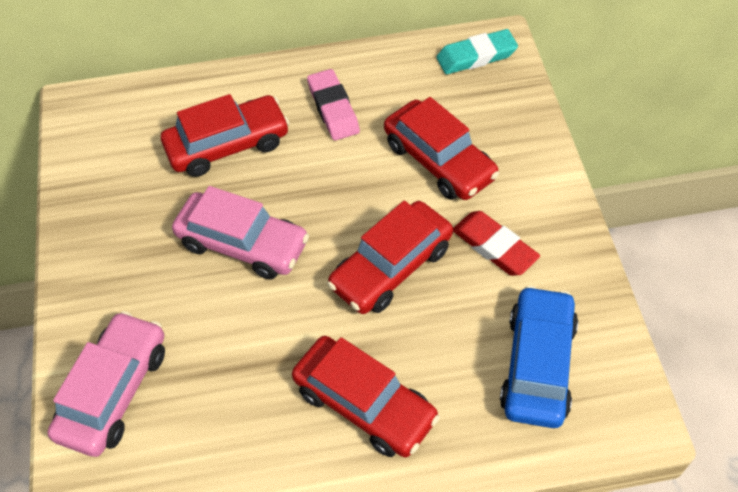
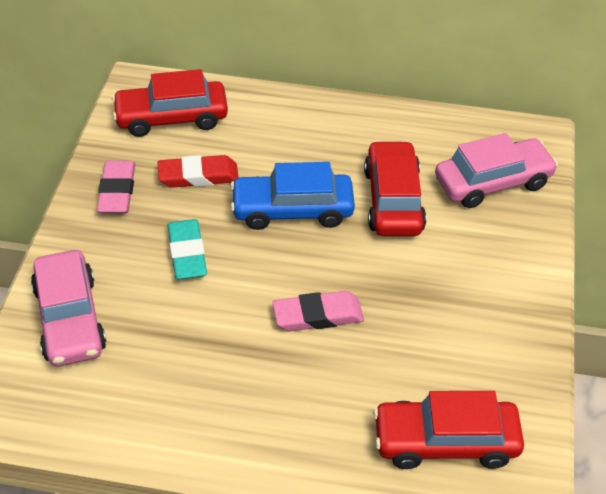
pink eraser: 1 -> 2
red car: 4 -> 3

